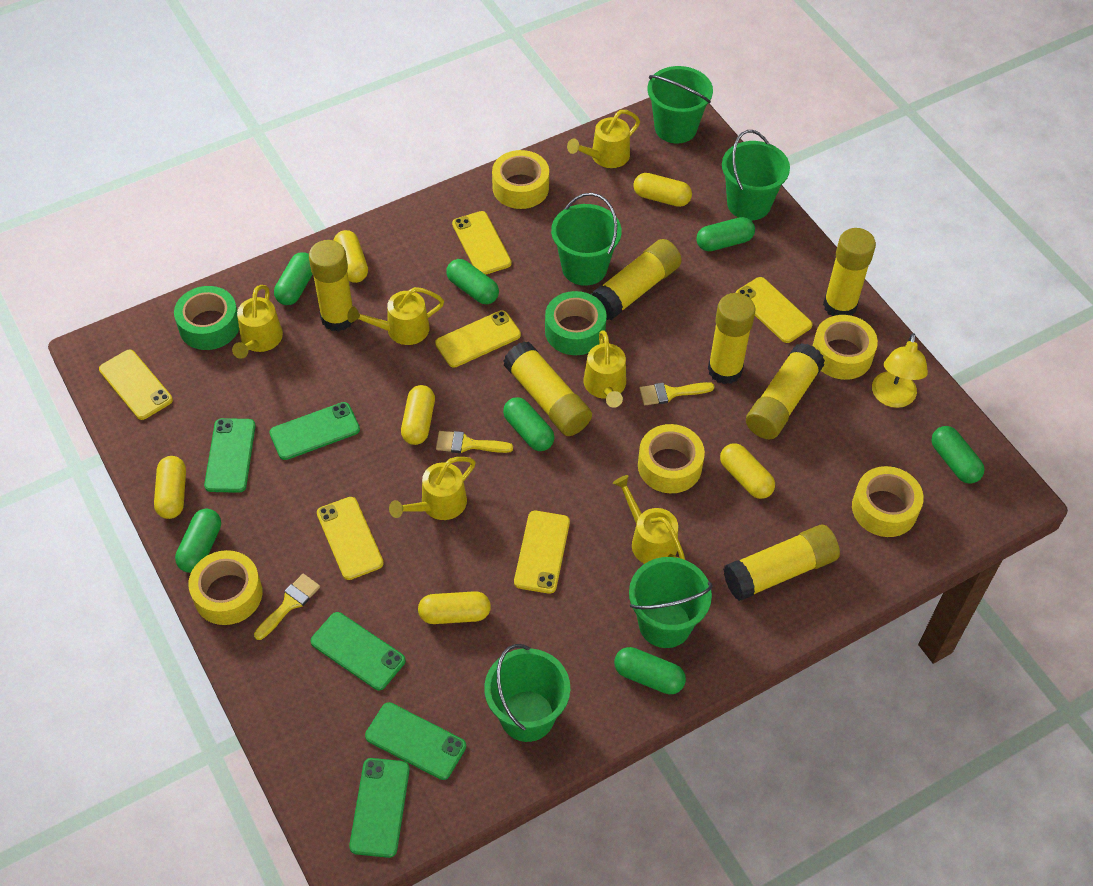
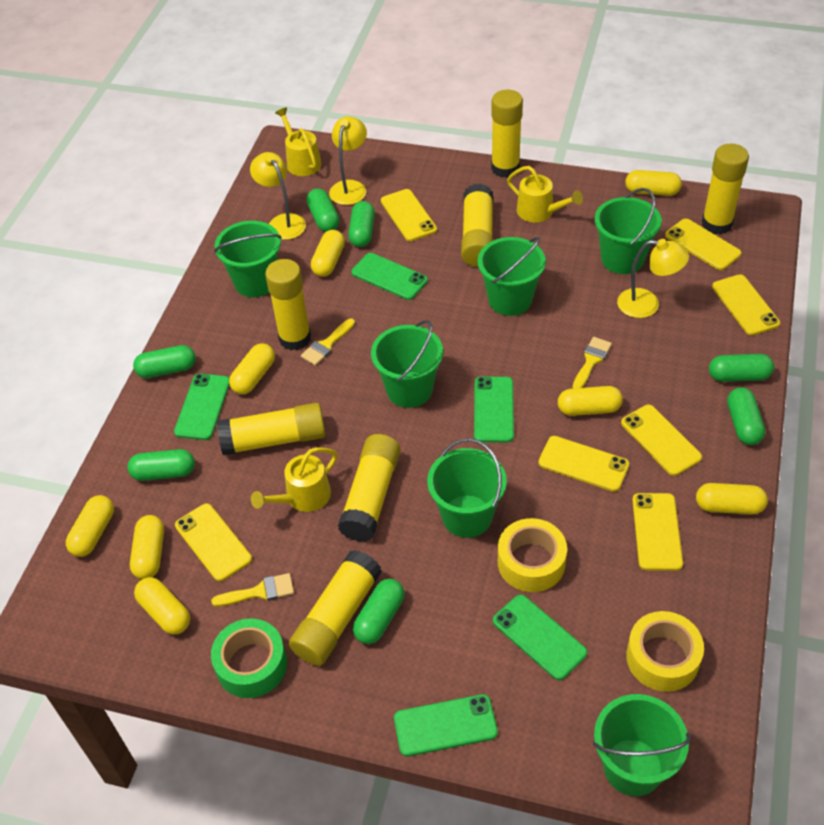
green bucket: 5 -> 6
green tape: 2 -> 1
yellow capsule: 6 -> 8
yellow lamp: 1 -> 3
yellow phone: 6 -> 7
yellow tape: 5 -> 2
yellow watering can: 6 -> 3

